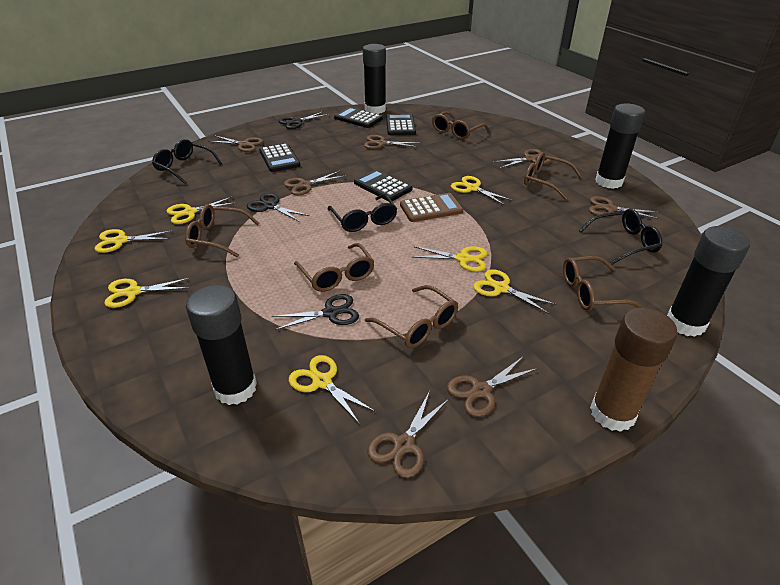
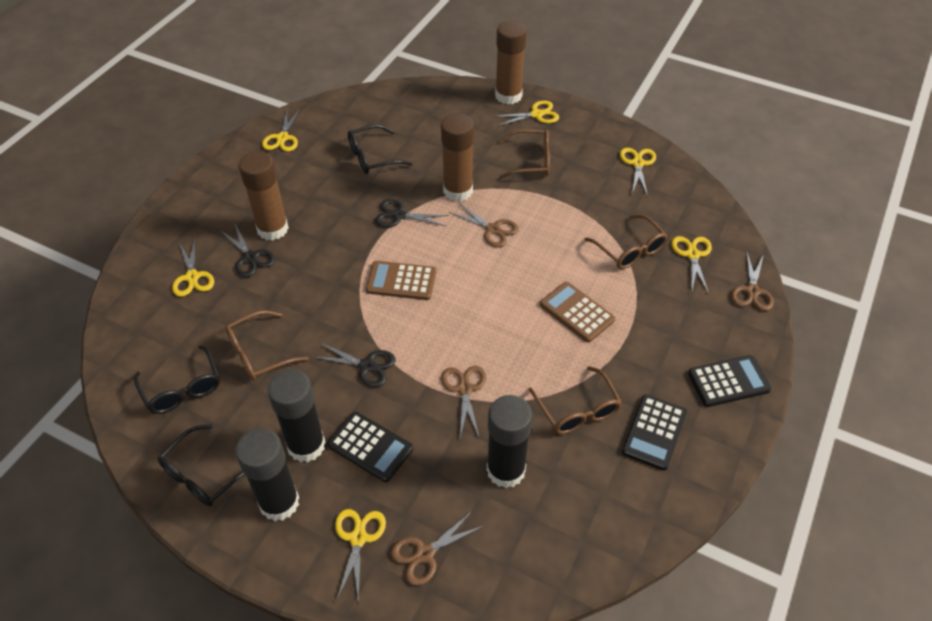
black calculator: 4 -> 3
black glue stick: 4 -> 3
brown calculator: 1 -> 2
brown glasses: 6 -> 4
brown glue stick: 1 -> 3
brown scissors: 7 -> 4
yellow scissors: 7 -> 6

